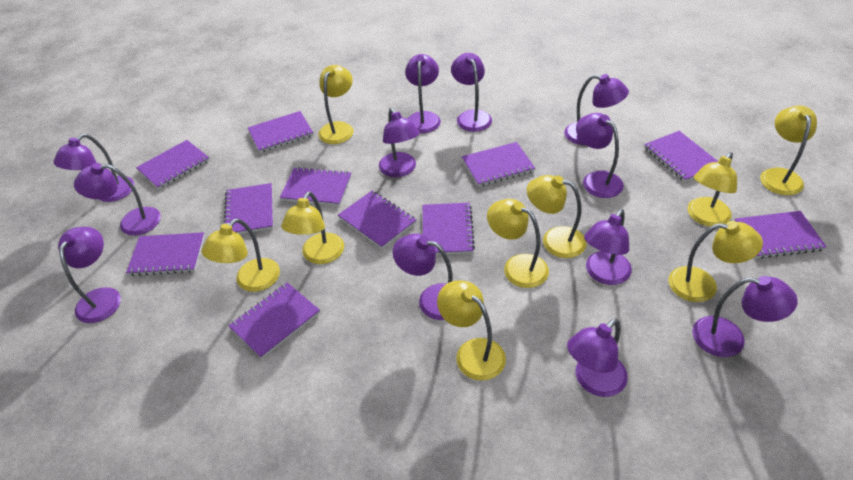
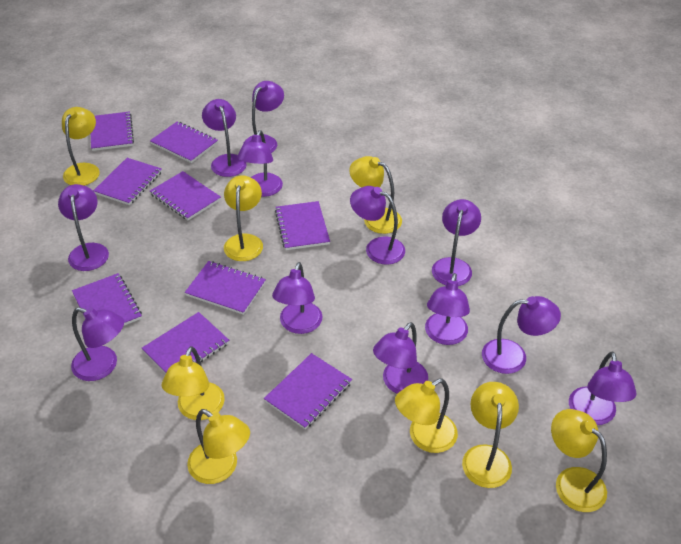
purple notebook: 11 -> 9
yellow lamp: 9 -> 8

